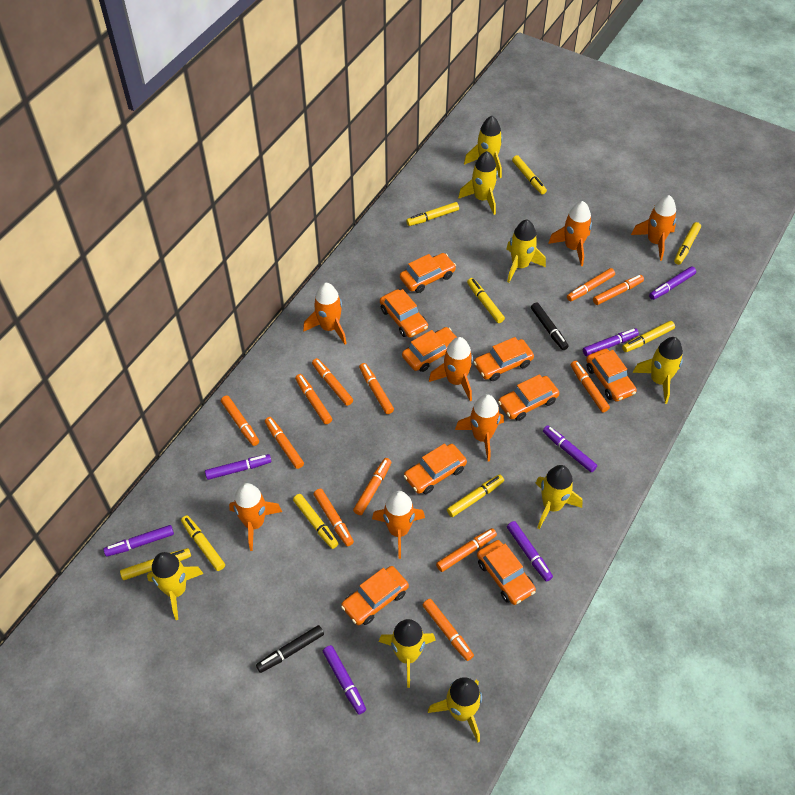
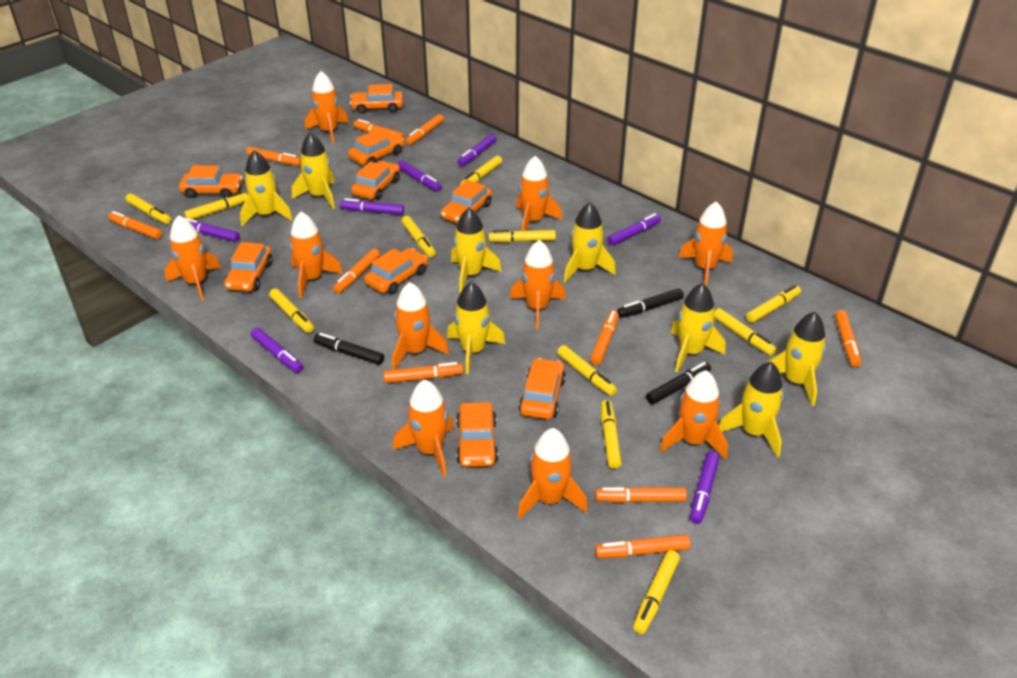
black marker: 2 -> 3
orange marker: 12 -> 10
orange rocket: 7 -> 10
yellow marker: 9 -> 11

